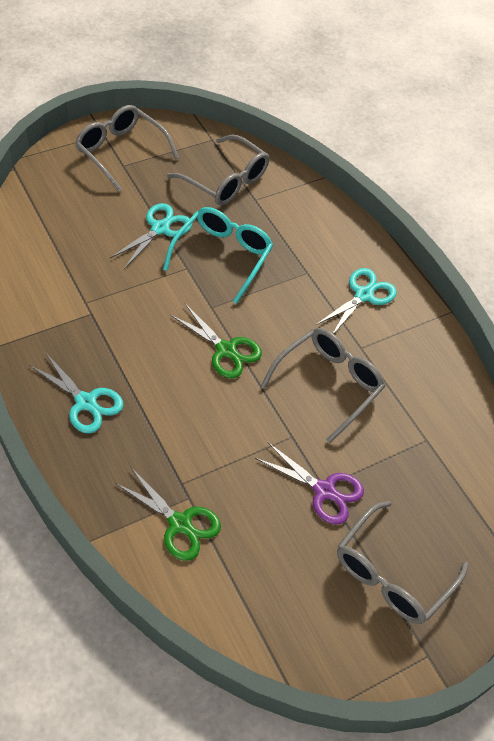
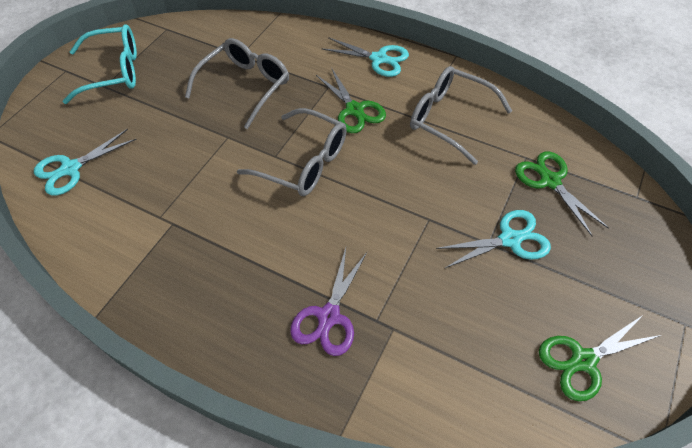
green scissors: 2 -> 3
grey glasses: 4 -> 3

